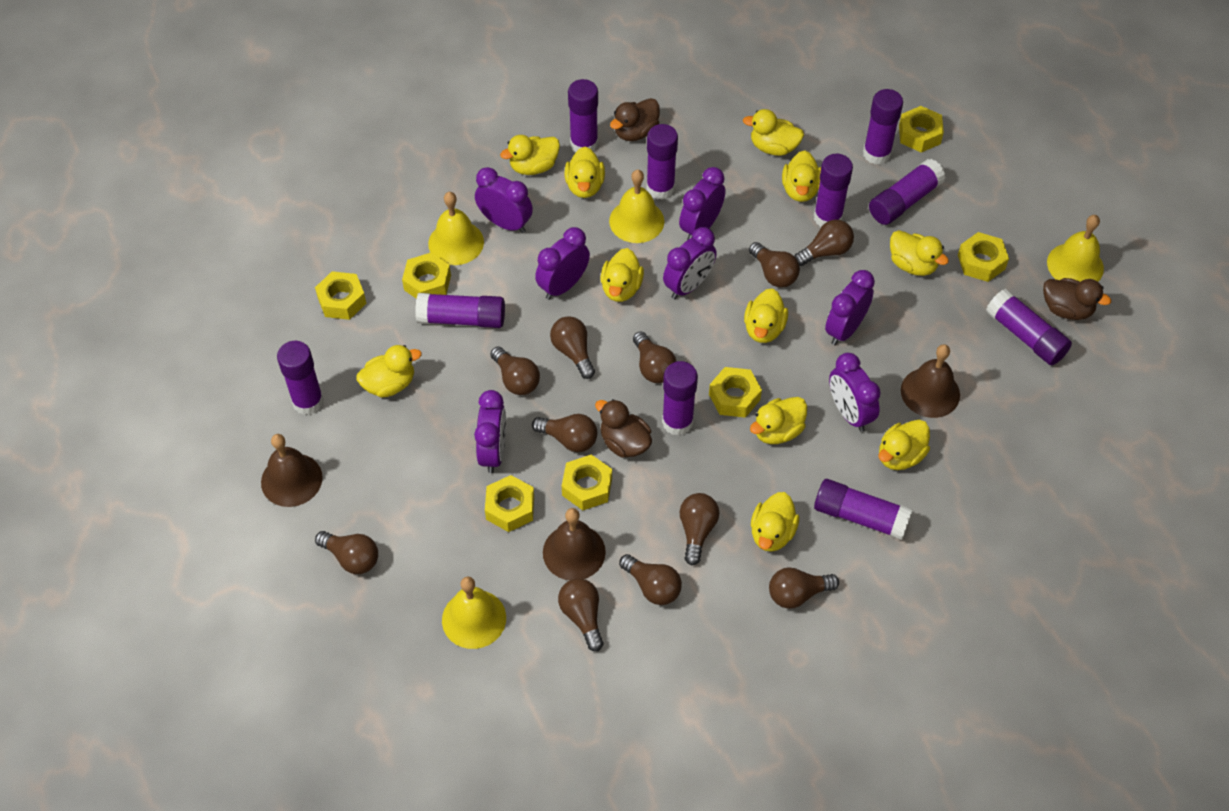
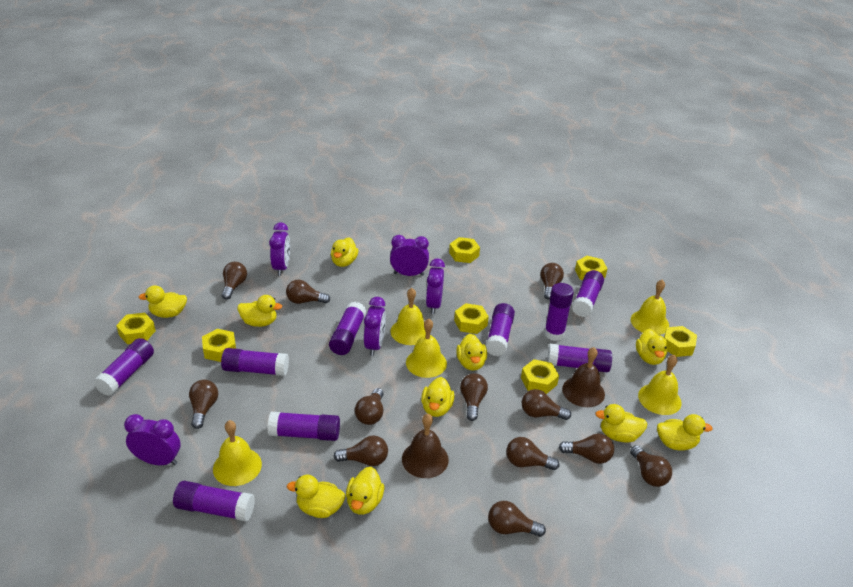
brown bell: 3 -> 2
brown duck: 3 -> 0
brown light bulb: 11 -> 12
purple clock: 7 -> 5
purple glue stick: 10 -> 9
yellow bell: 4 -> 5
yellow duck: 11 -> 10

